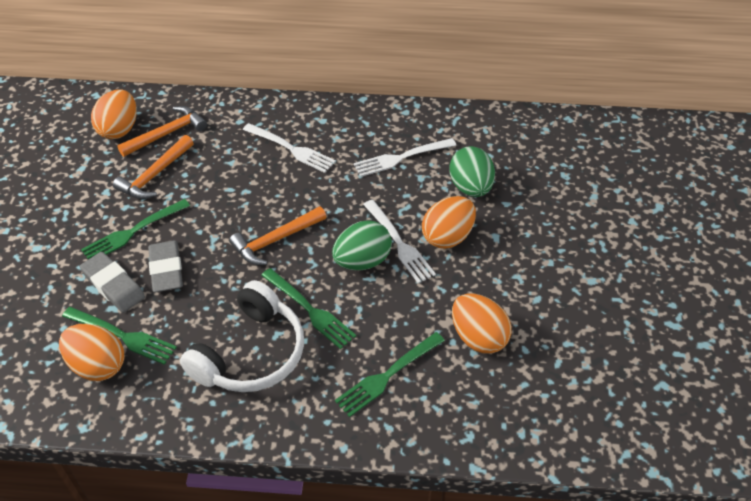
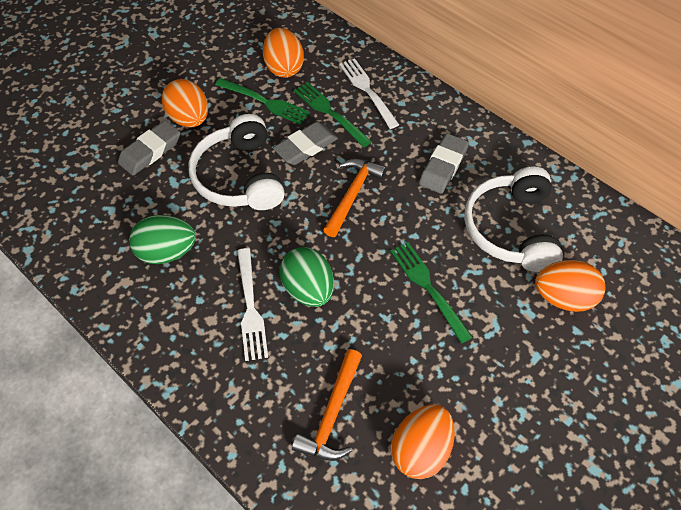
green fork: 4 -> 3
grey eraser: 2 -> 3
orange hammer: 3 -> 2
white fork: 3 -> 2
white headphones: 1 -> 2

